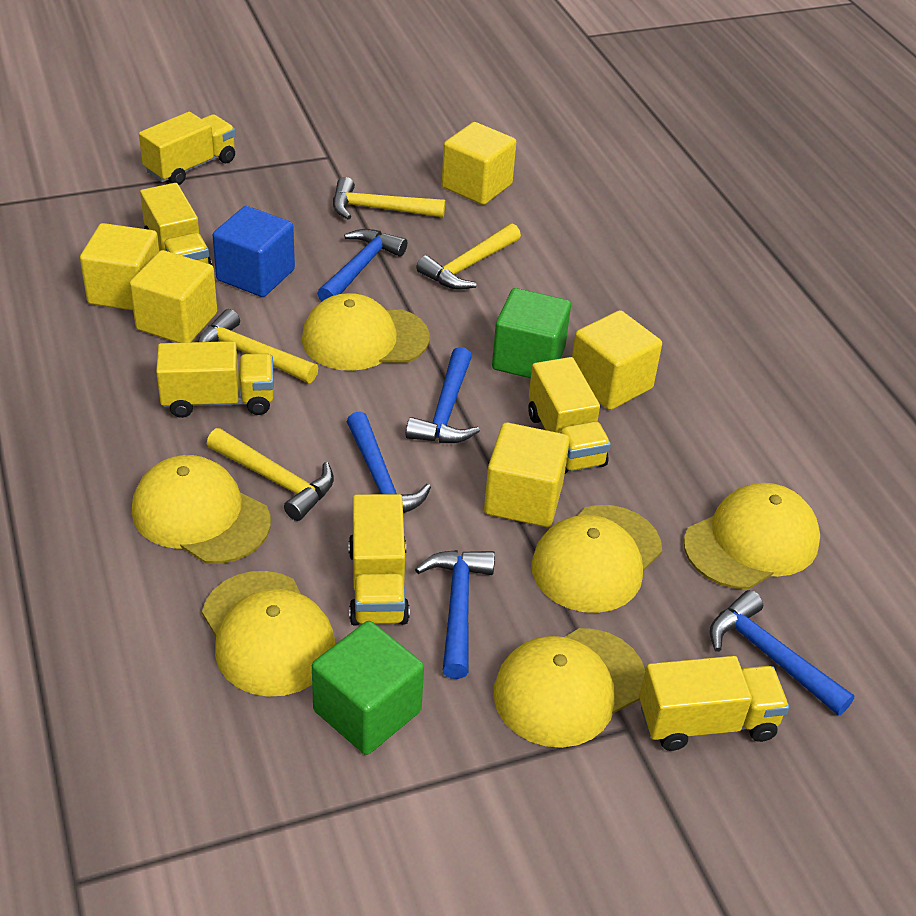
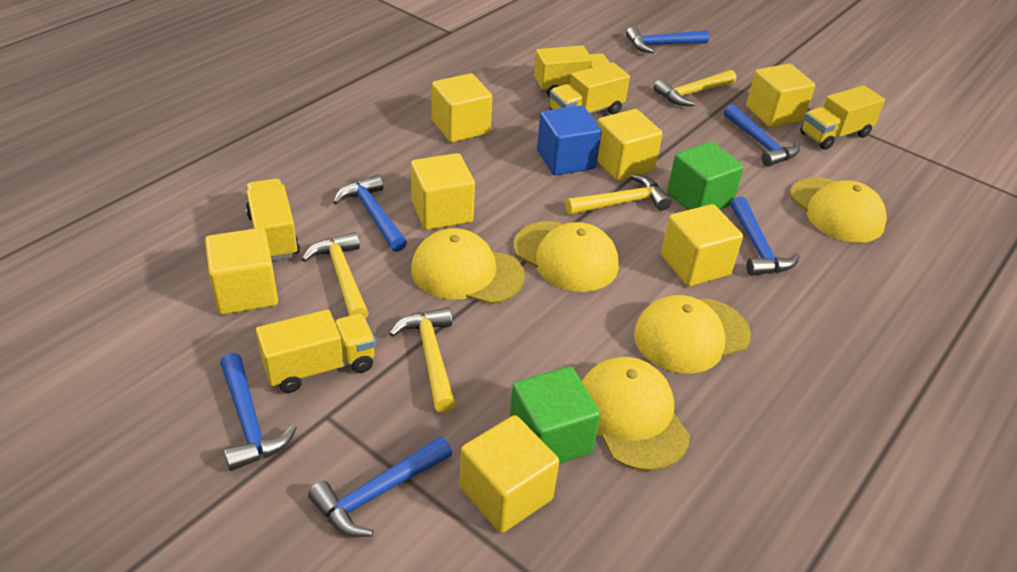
blue hammer: 5 -> 6
yellow cap: 6 -> 5
yellow cube: 5 -> 7
yellow truck: 6 -> 5

